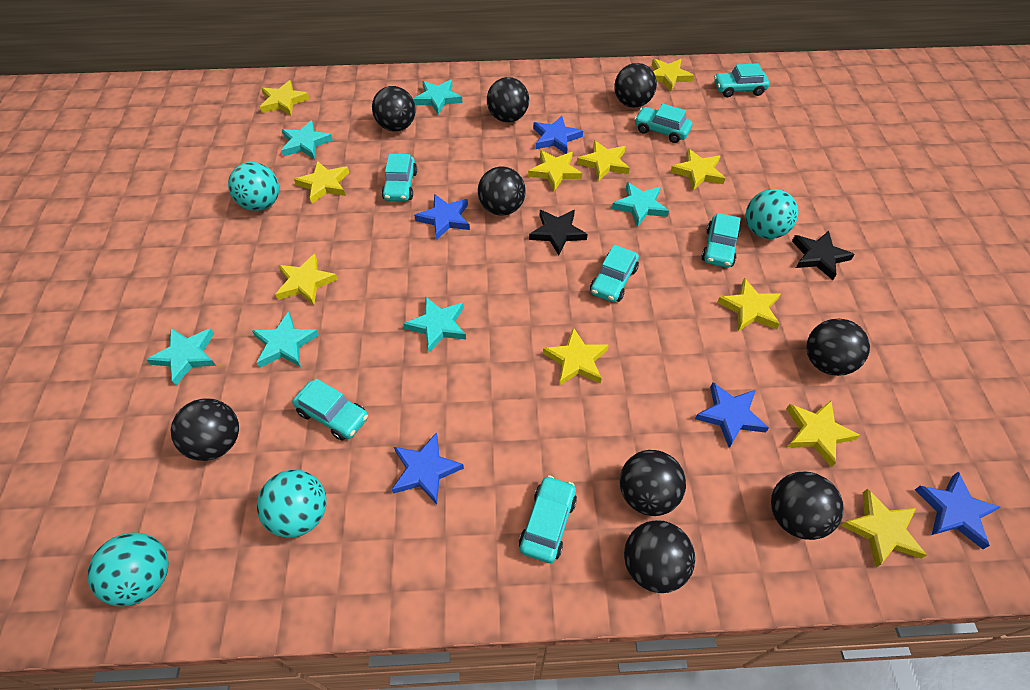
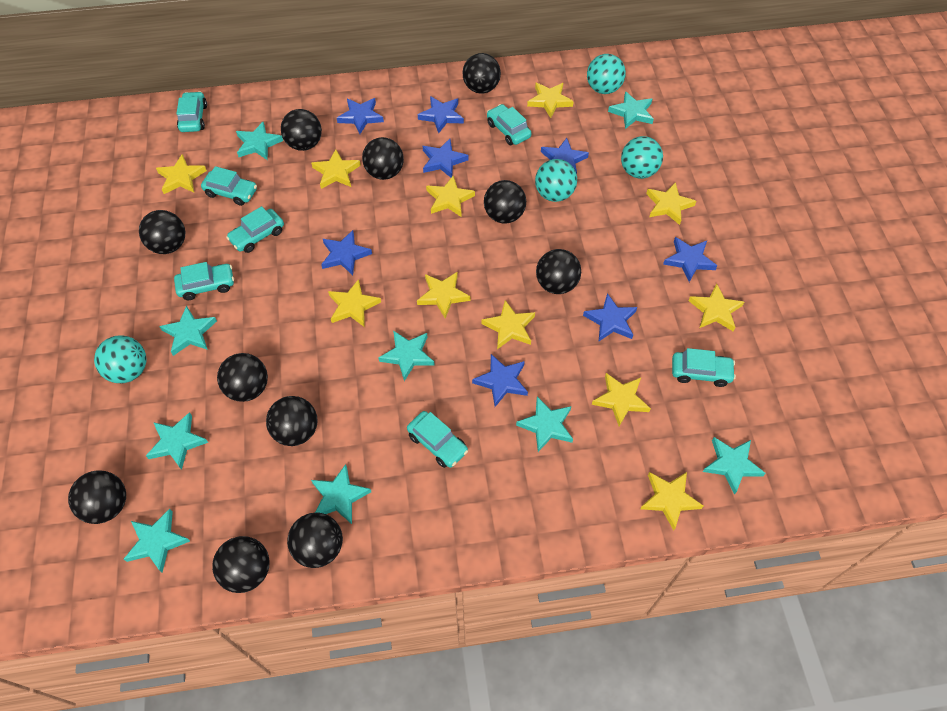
black ball: 9 -> 11
black star: 2 -> 0
blue star: 5 -> 8
turquoise star: 6 -> 9

